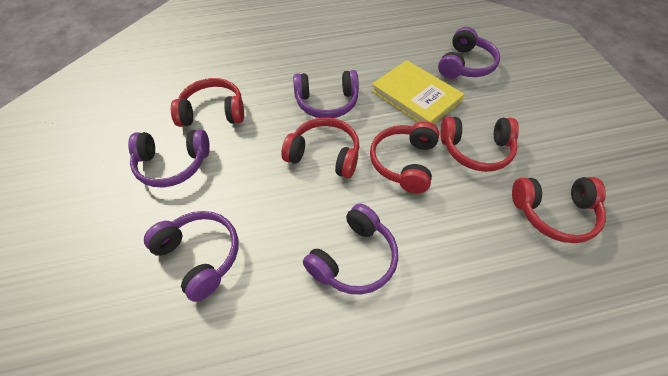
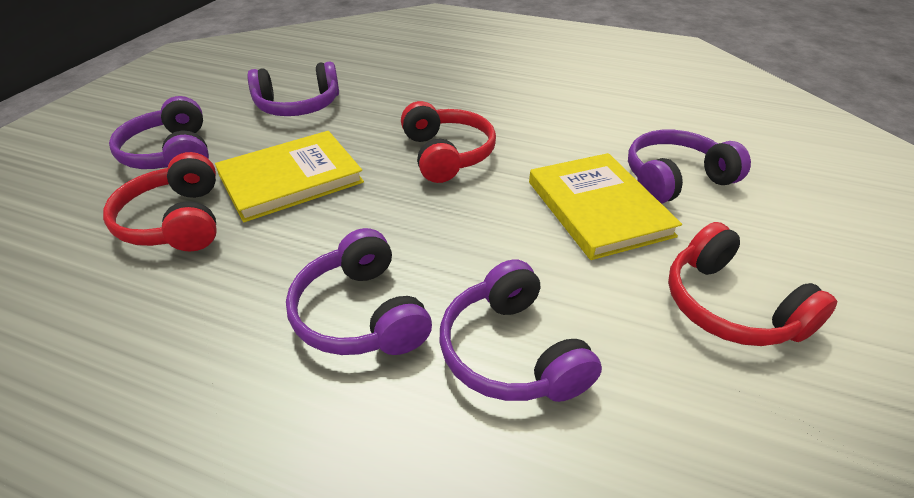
red headphones: 5 -> 3
yellow book: 1 -> 2

